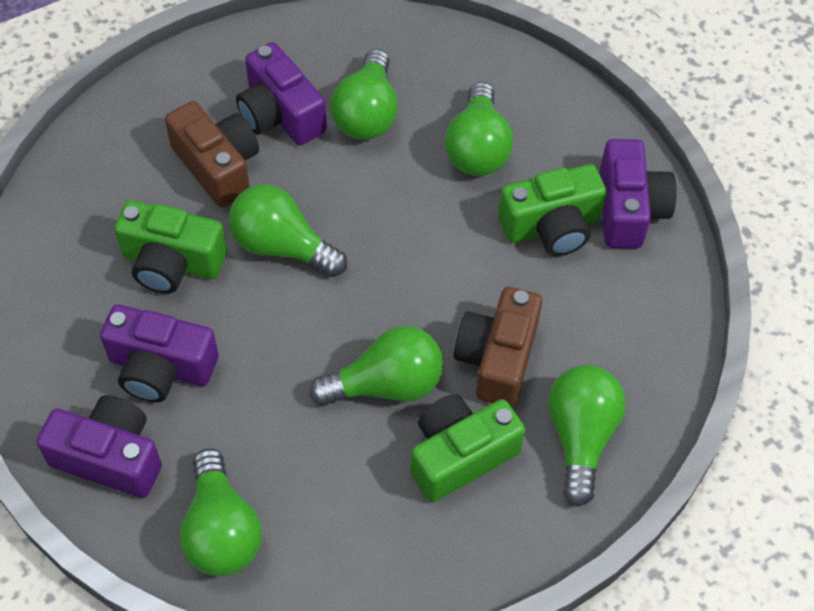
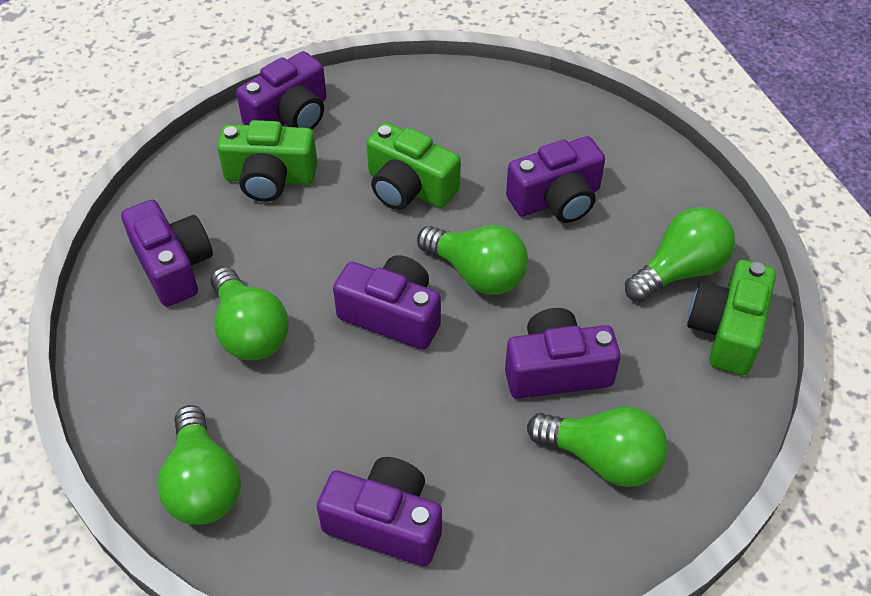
brown camera: 2 -> 0
green light bulb: 6 -> 5
purple camera: 4 -> 6

